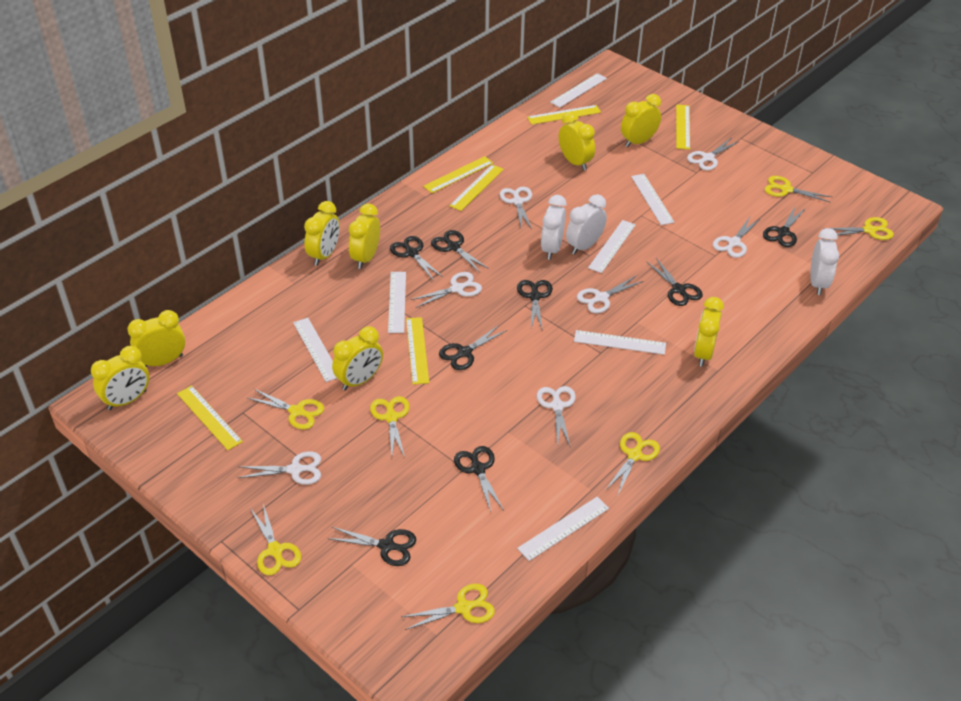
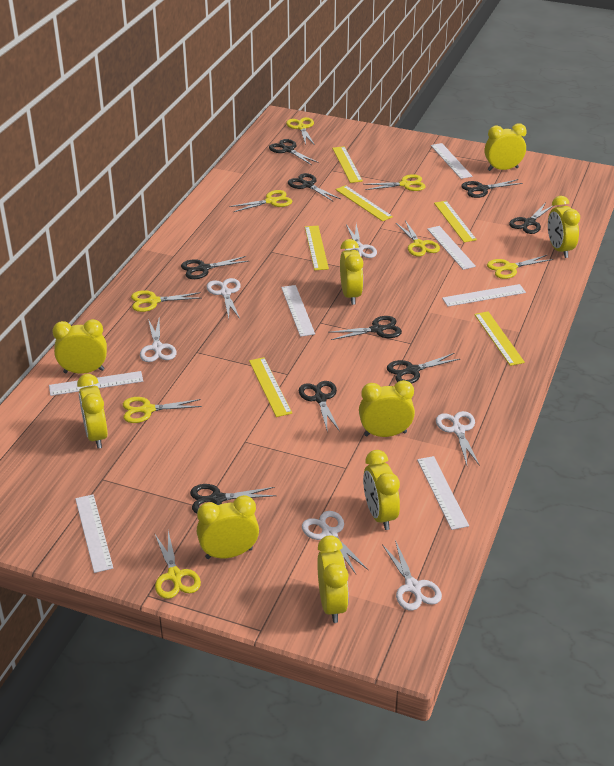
black scissors: 8 -> 9
white clock: 3 -> 0
white scissors: 7 -> 6
yellow clock: 8 -> 9
yellow scissors: 7 -> 8

